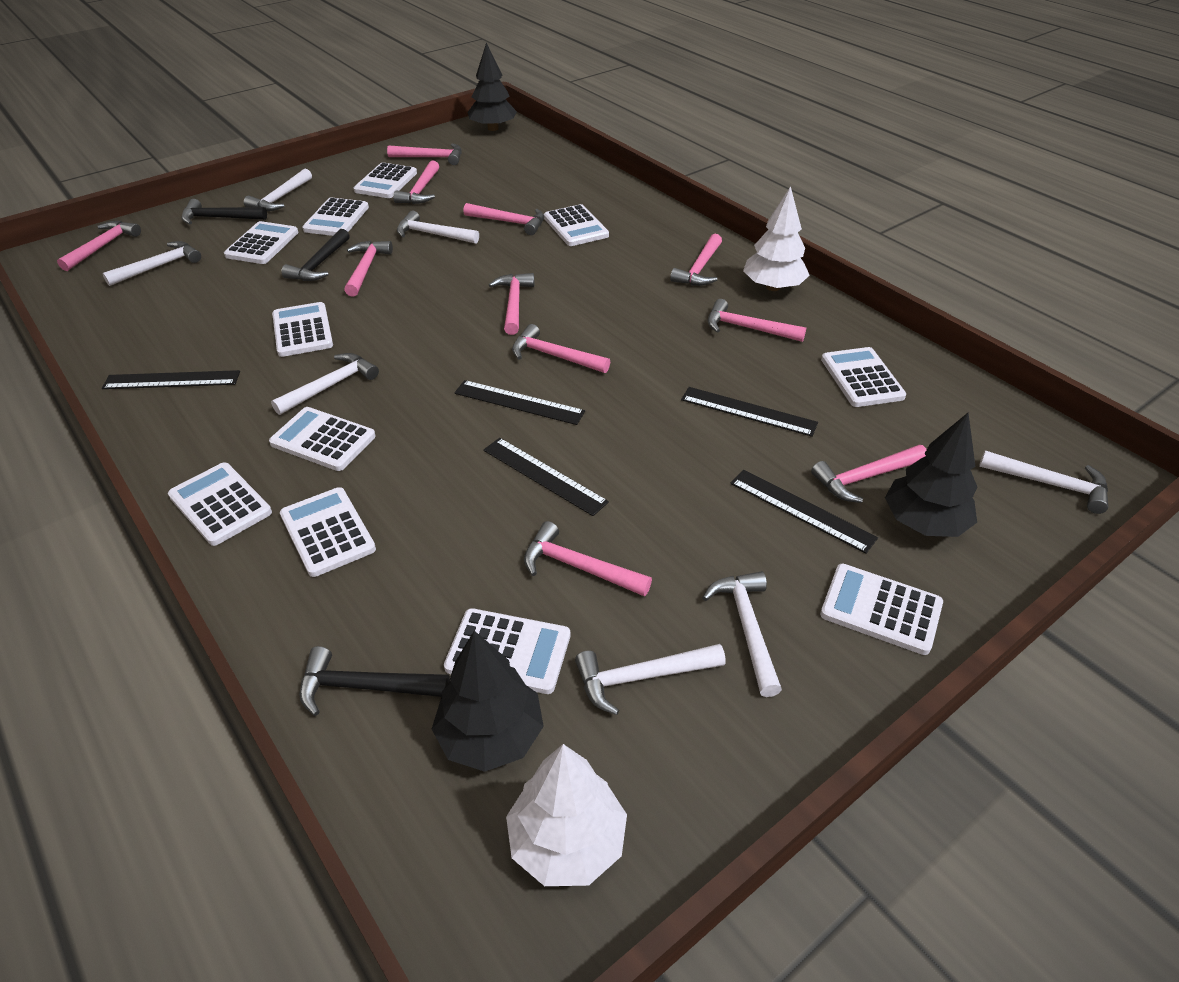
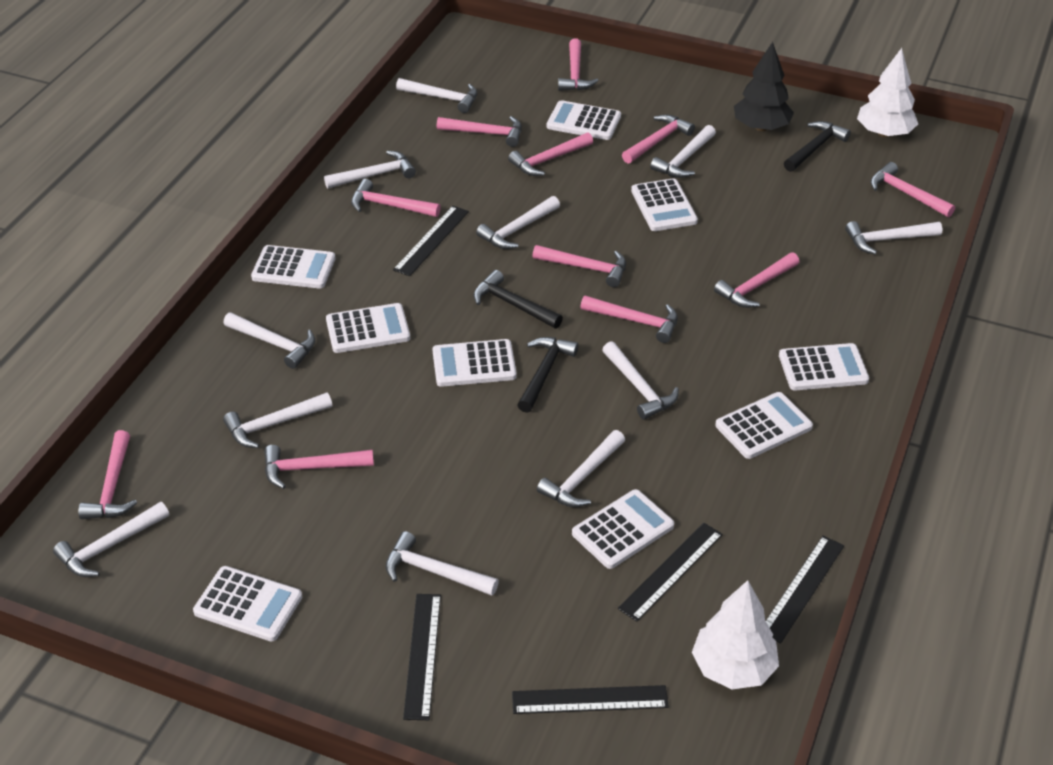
black tree: 3 -> 1
white calculator: 11 -> 9
white hammer: 7 -> 11

